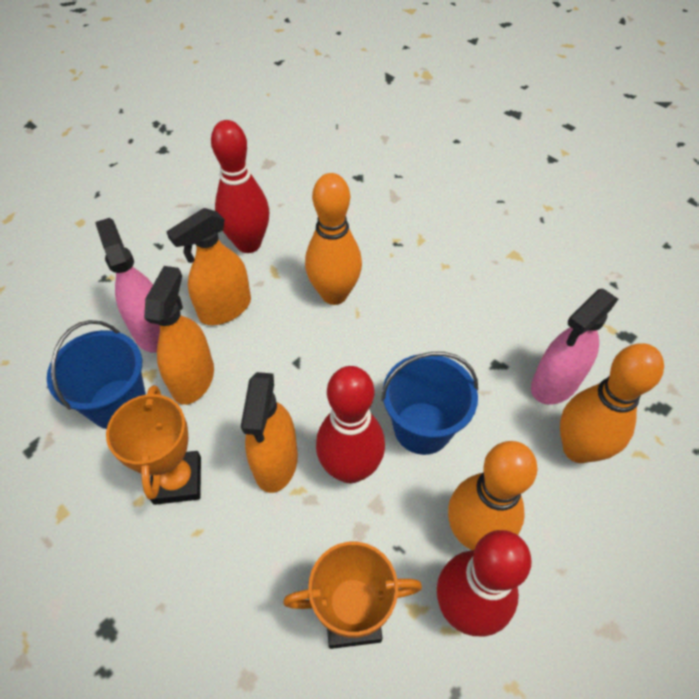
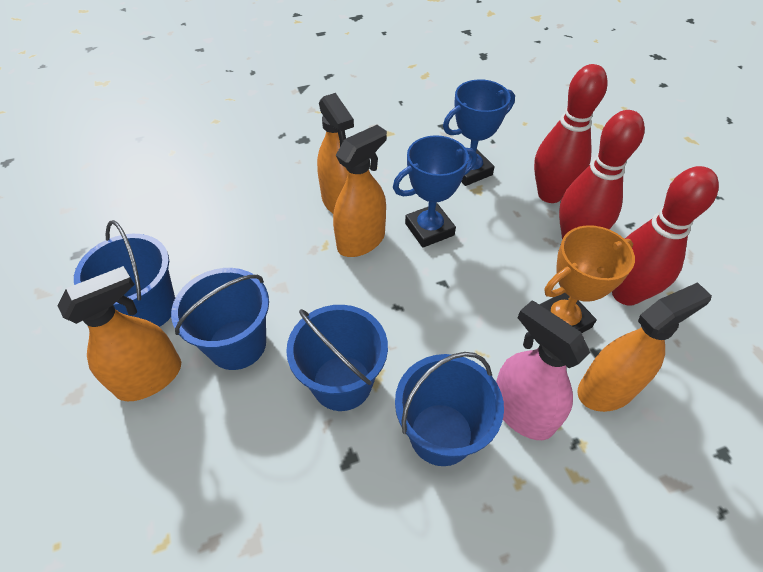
blue bucket: 2 -> 4
blue trophy: 0 -> 2
orange bowling pin: 3 -> 0
orange spray bottle: 3 -> 4
orange trophy: 2 -> 1
pink spray bottle: 2 -> 1

